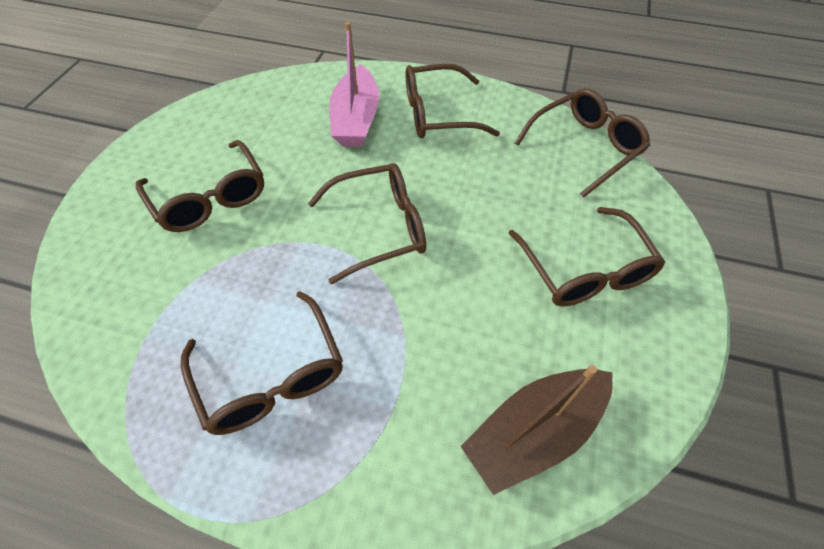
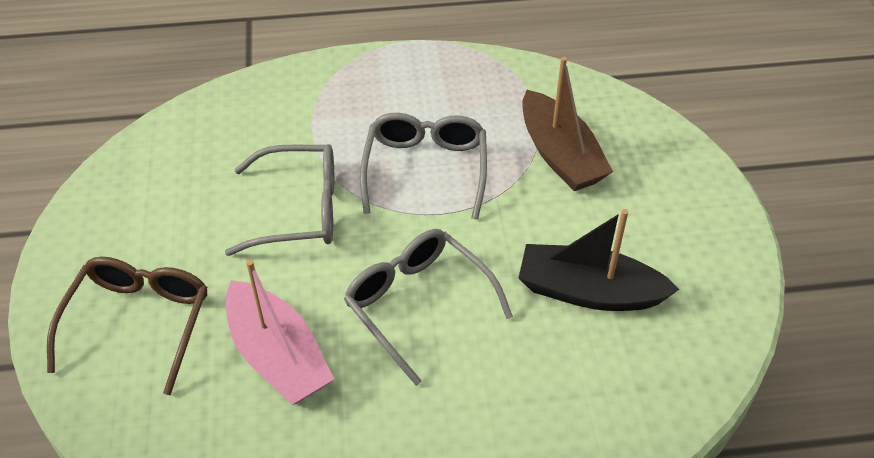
black boat: 0 -> 1
brown glasses: 6 -> 1
grey glasses: 0 -> 3

